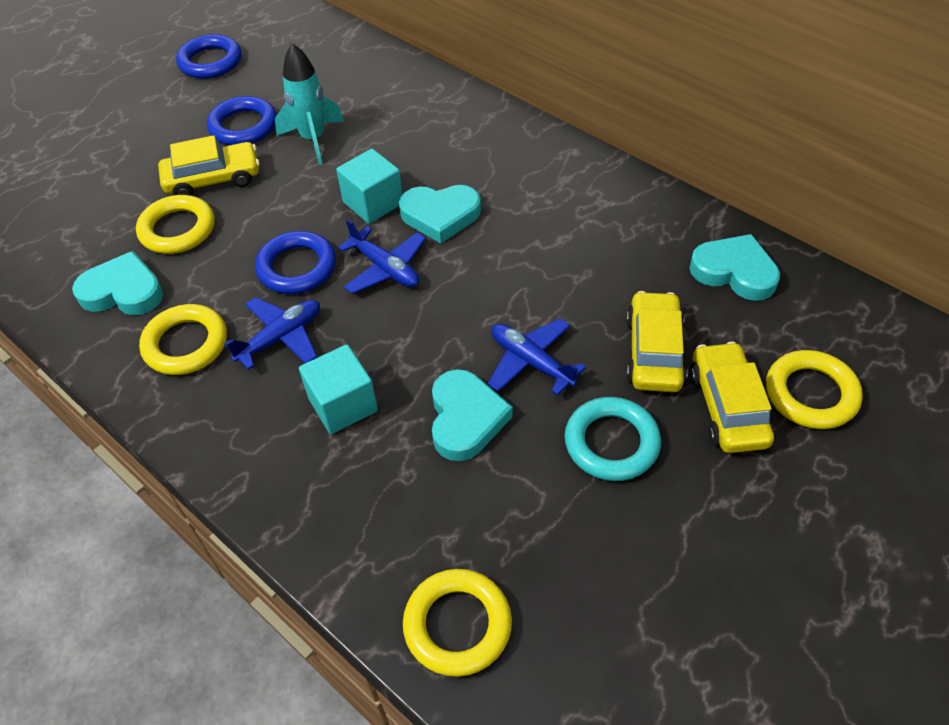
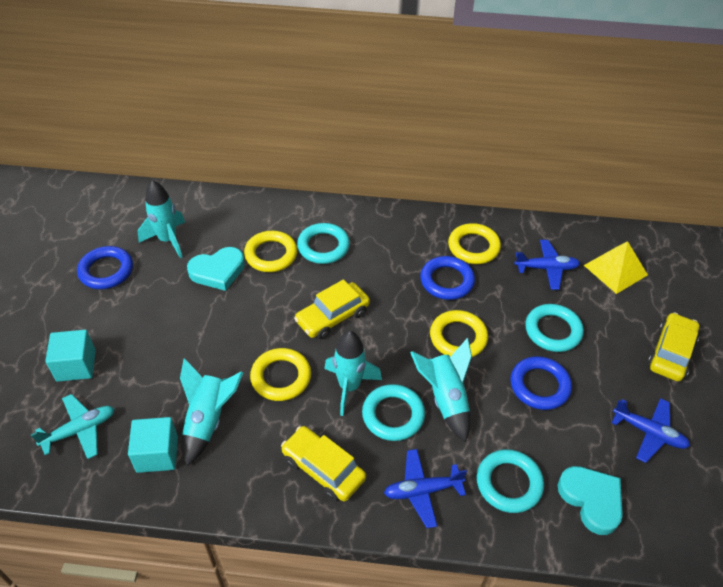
turquoise heart: 4 -> 2
turquoise plane: 0 -> 1
turquoise ring: 1 -> 4
turquoise rocket: 1 -> 4
yellow pyramid: 0 -> 1

